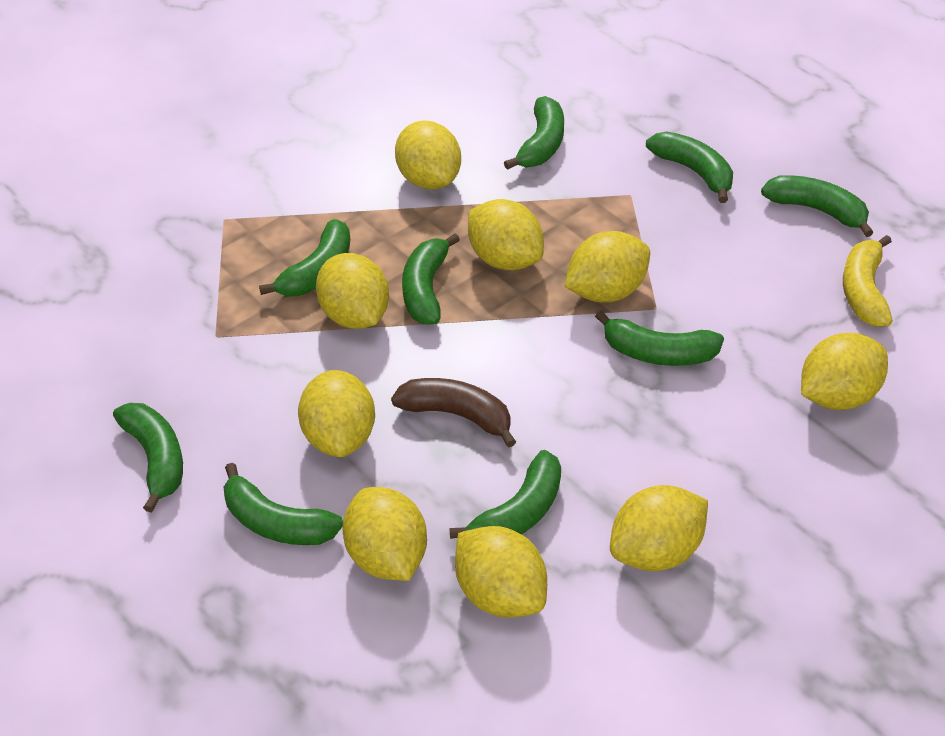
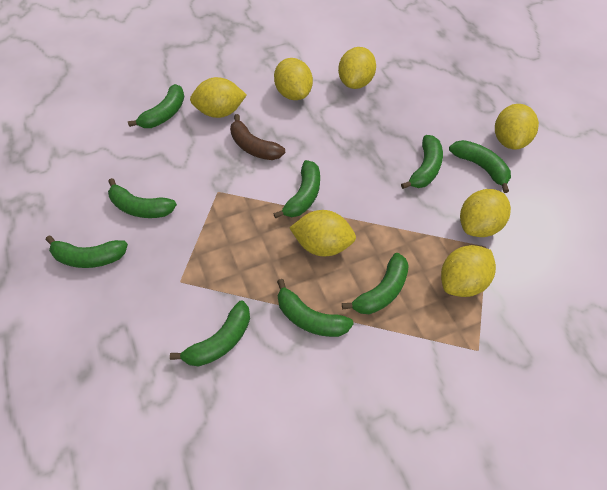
yellow banana: 1 -> 0
yellow lemon: 9 -> 7

